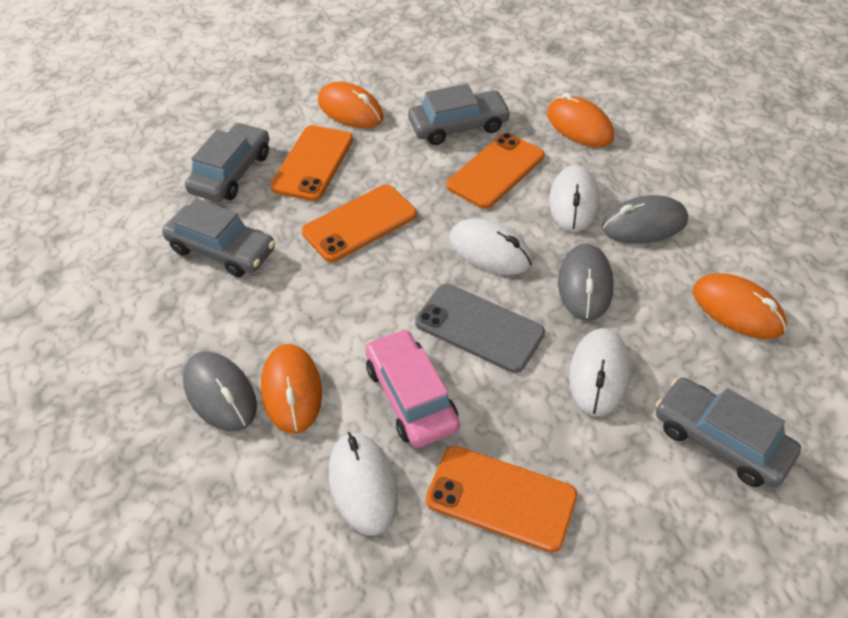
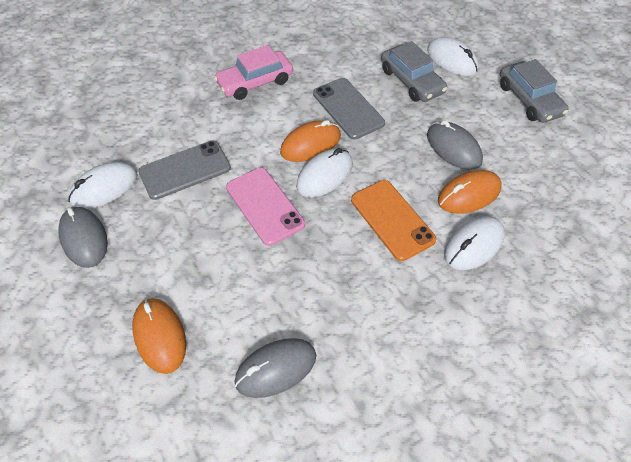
grey car: 4 -> 2
grey phone: 1 -> 2
orange mouse: 4 -> 3
orange phone: 4 -> 1
pink phone: 0 -> 1

